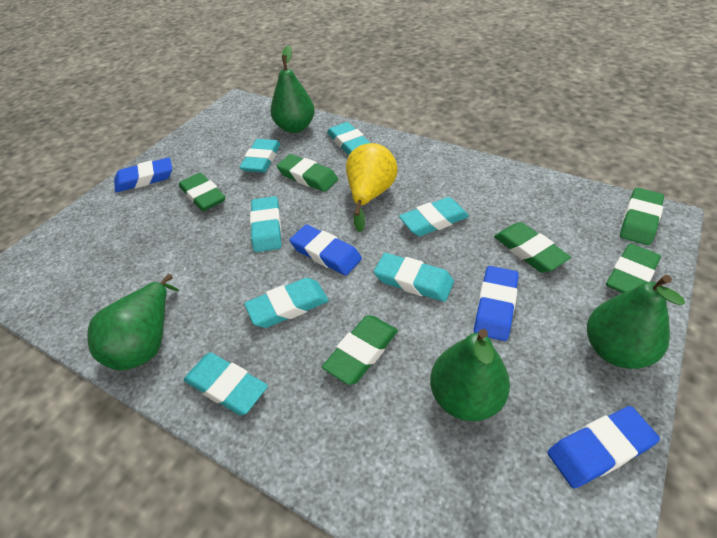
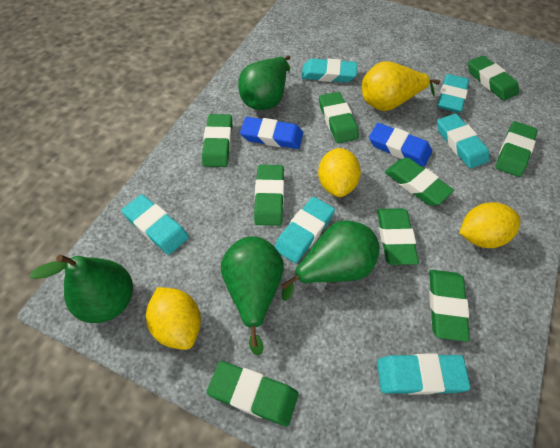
blue eraser: 4 -> 2
green eraser: 6 -> 9
turquoise eraser: 7 -> 6
yellow lemon: 0 -> 3

